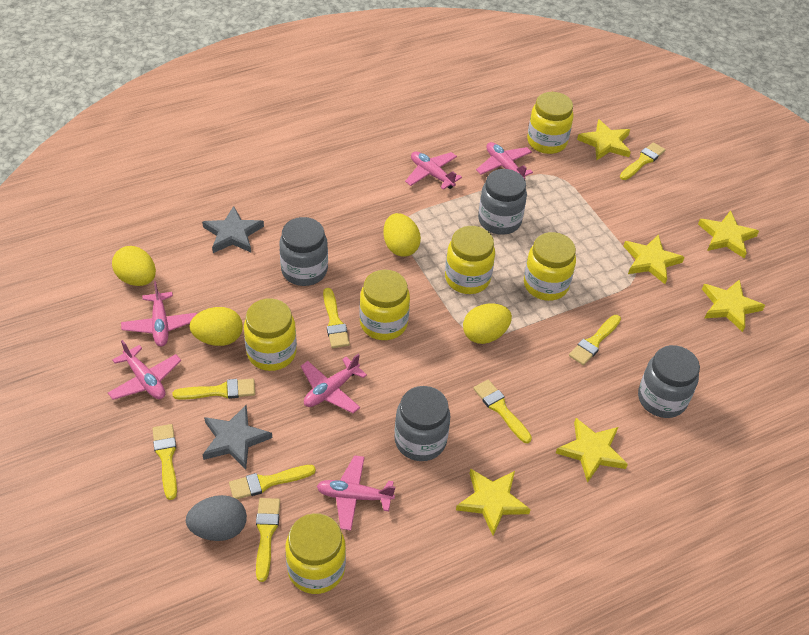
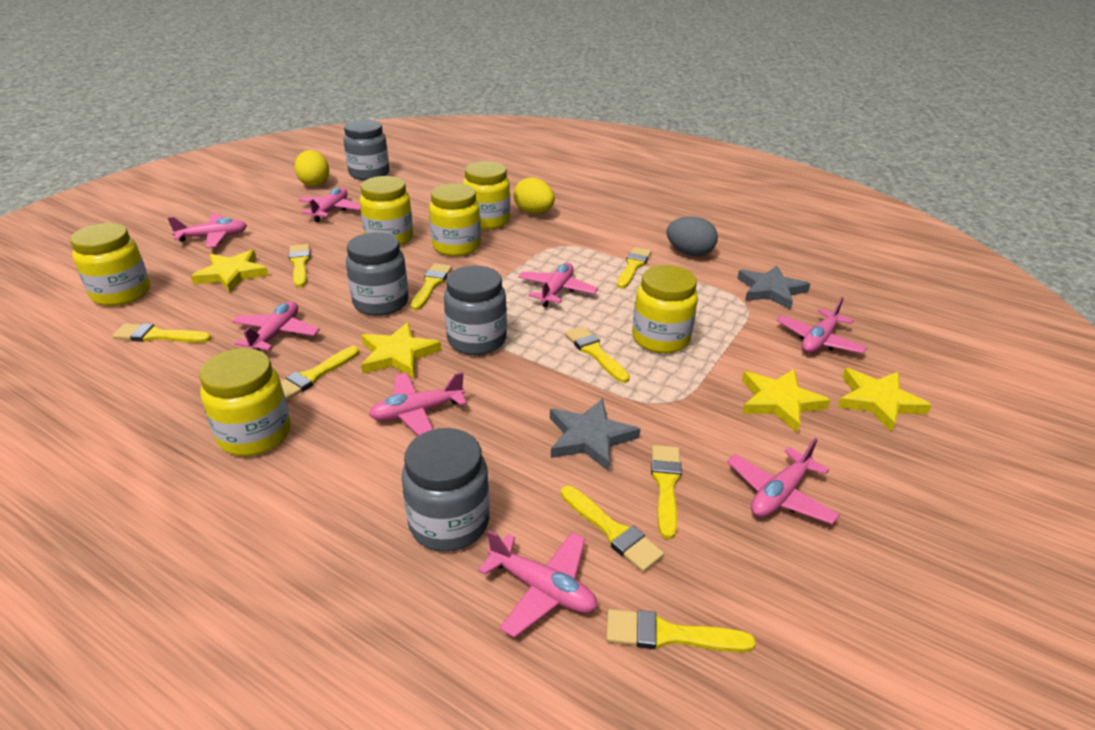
pink plane: 6 -> 8
yellow brush: 8 -> 9
yellow egg: 4 -> 2
yellow star: 6 -> 4

